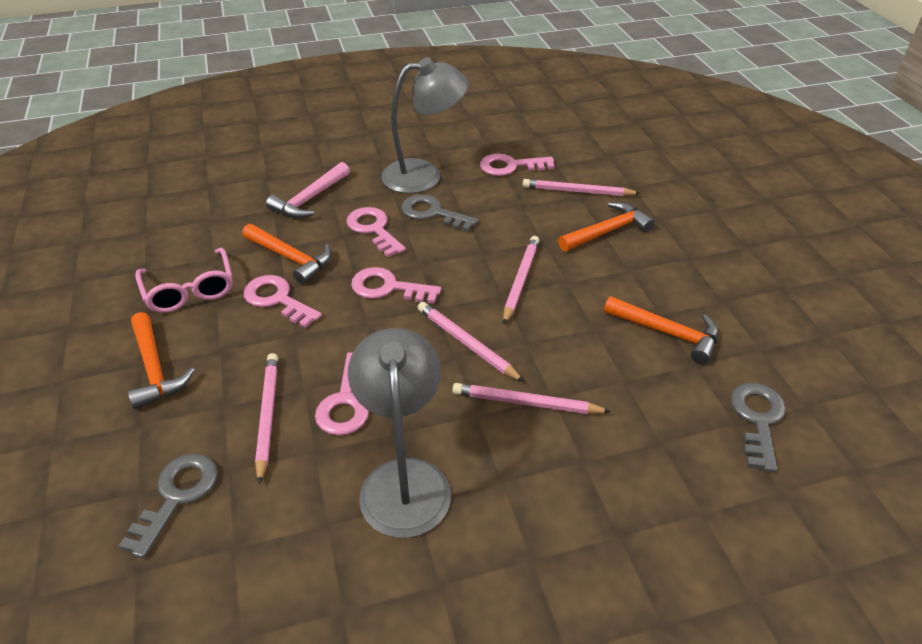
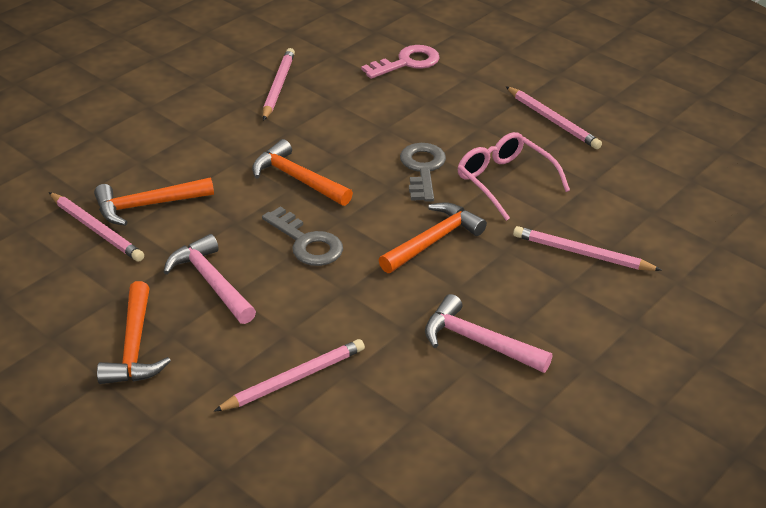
grey key: 3 -> 2
grey lamp: 2 -> 0
pink hammer: 1 -> 2
pink key: 5 -> 1

